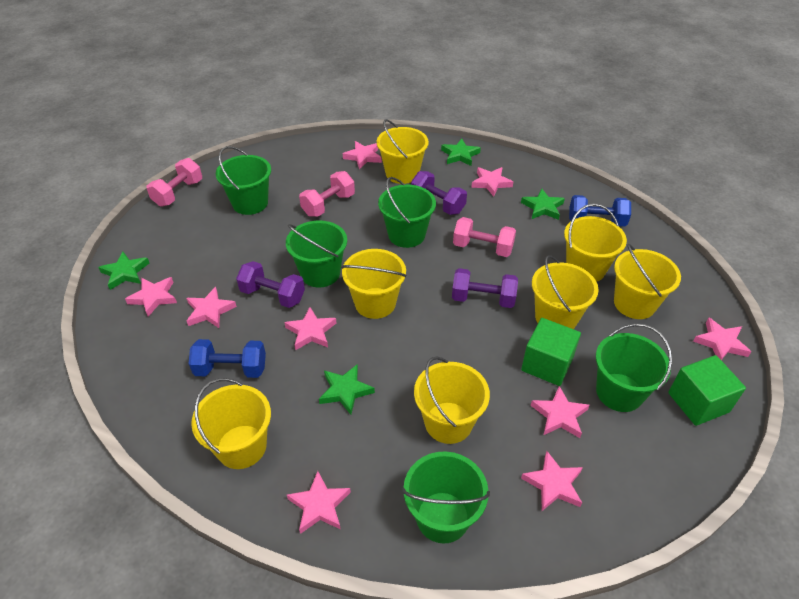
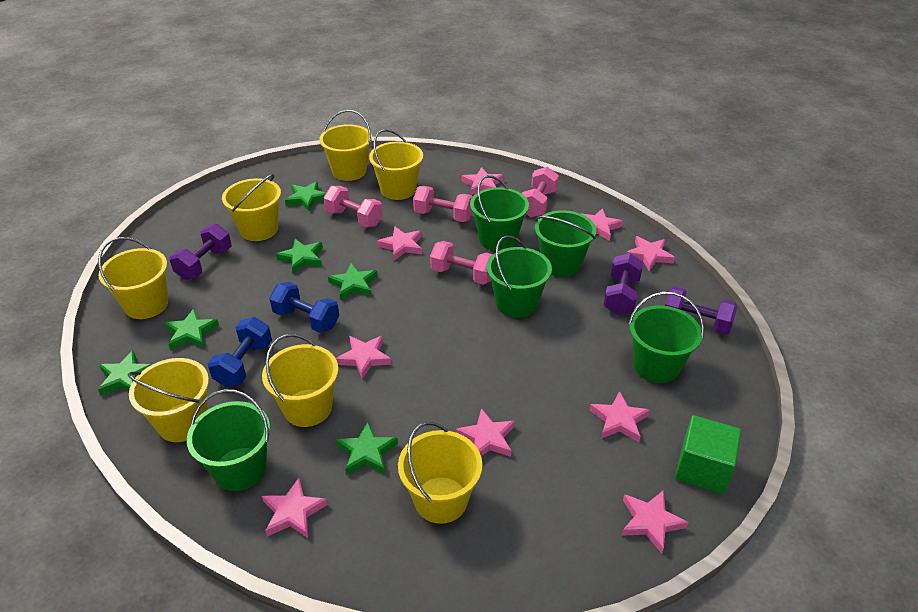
green cube: 2 -> 1
green star: 4 -> 6
pink dumbbell: 3 -> 4

